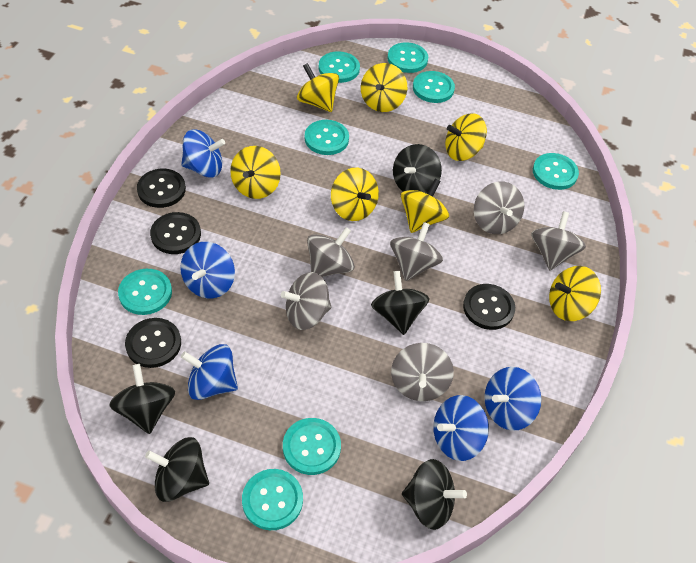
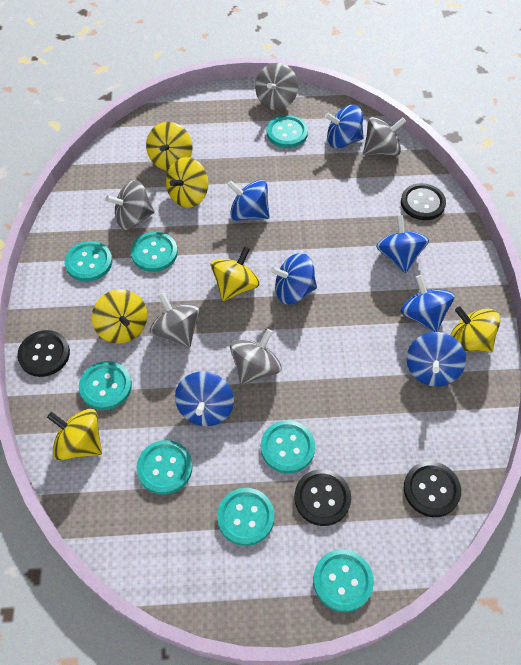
black spinning top: 5 -> 0
blue spinning top: 5 -> 7
grey spinning top: 6 -> 5
yellow spinning top: 7 -> 6

